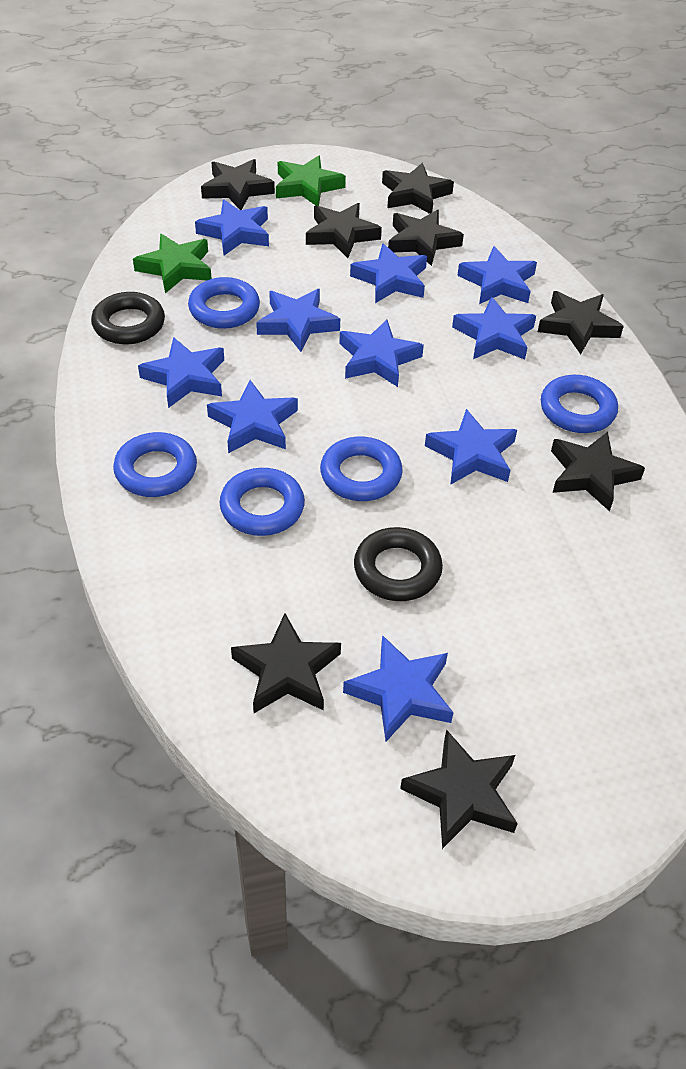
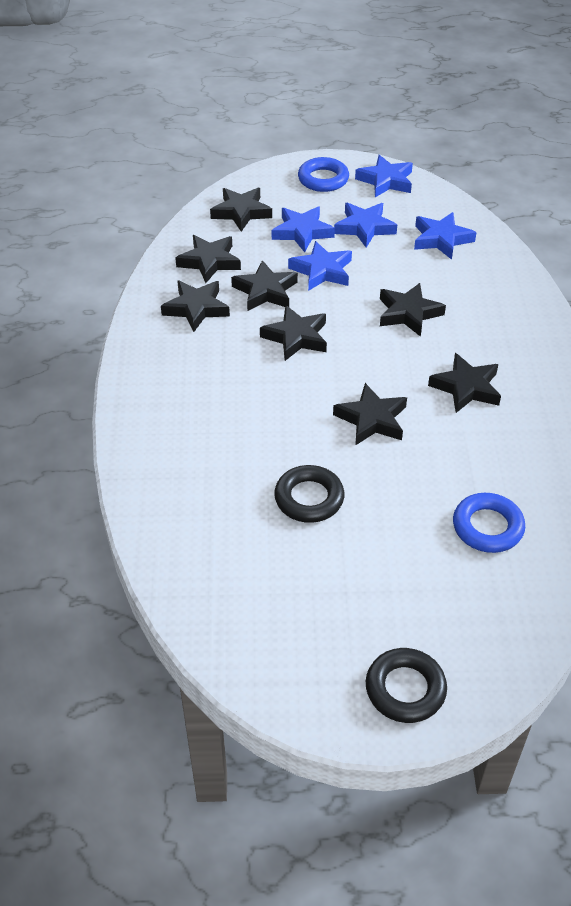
blue ring: 5 -> 2
blue star: 10 -> 5
green star: 2 -> 0

